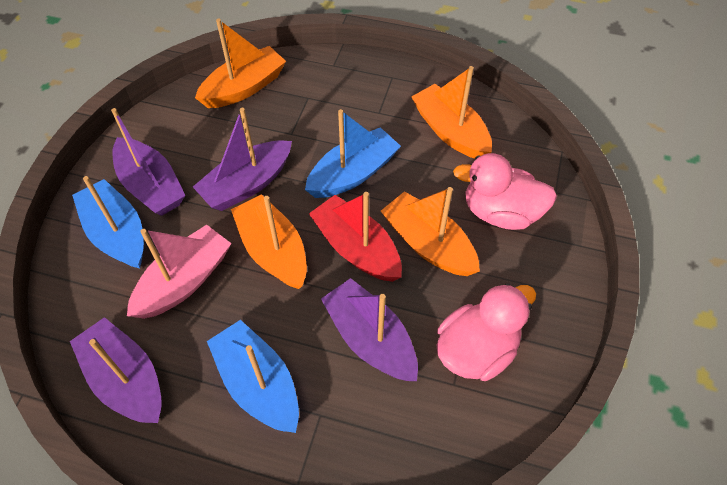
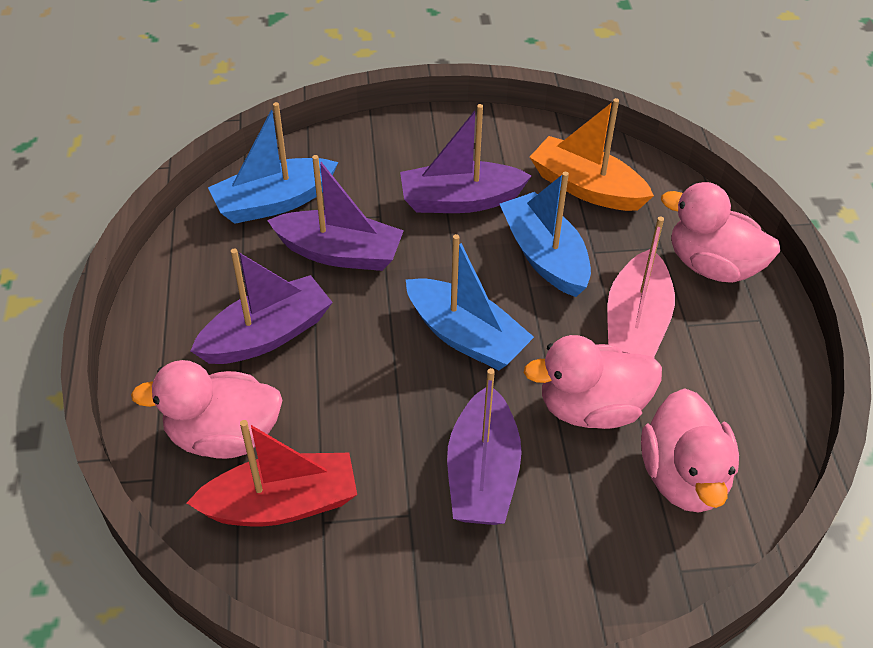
orange boat: 4 -> 1
pink duck: 2 -> 4

